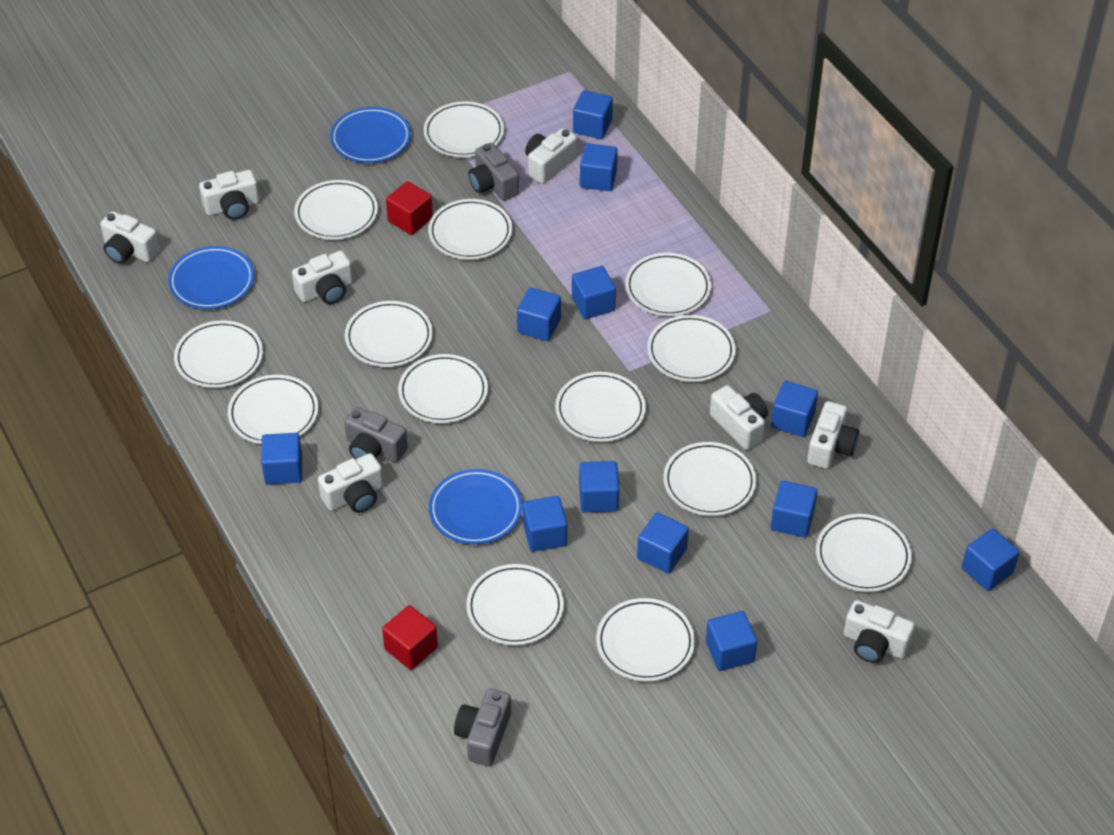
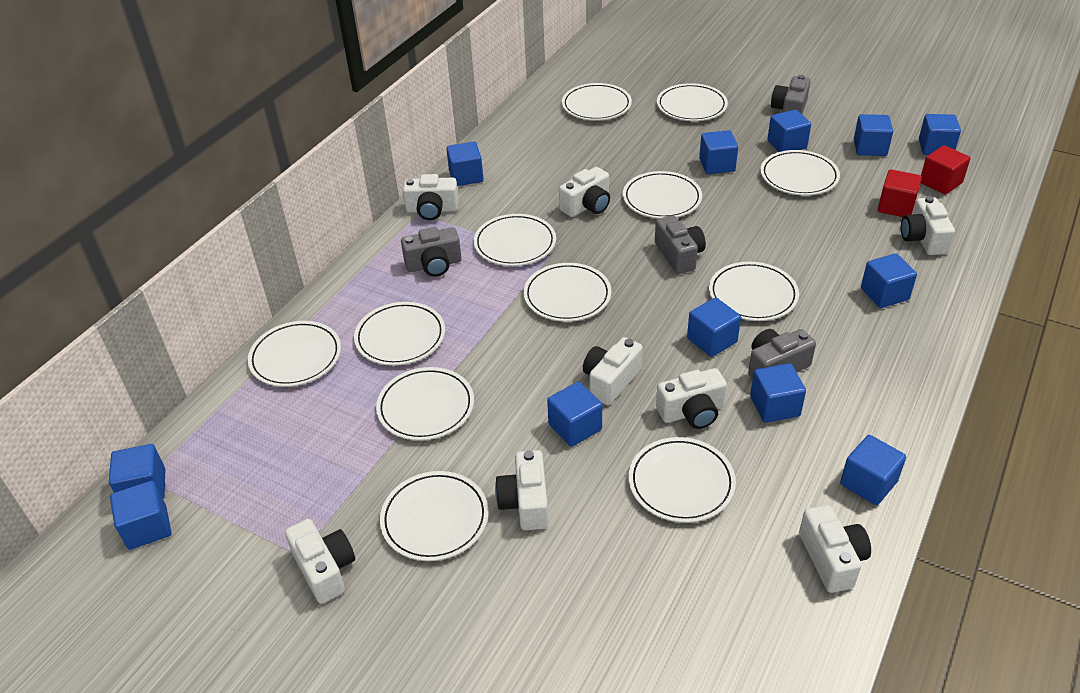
blue plate: 3 -> 0
grey camera: 3 -> 4
white plate: 14 -> 12

